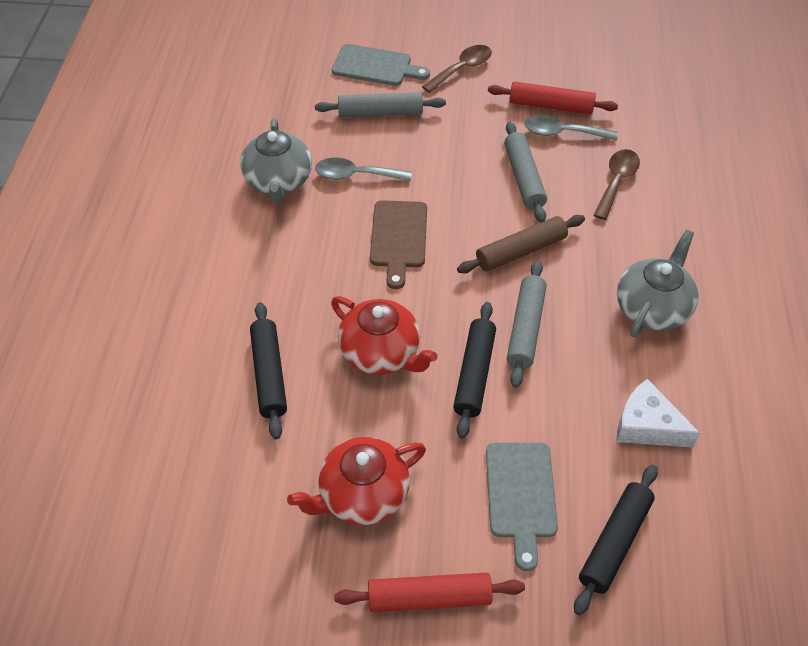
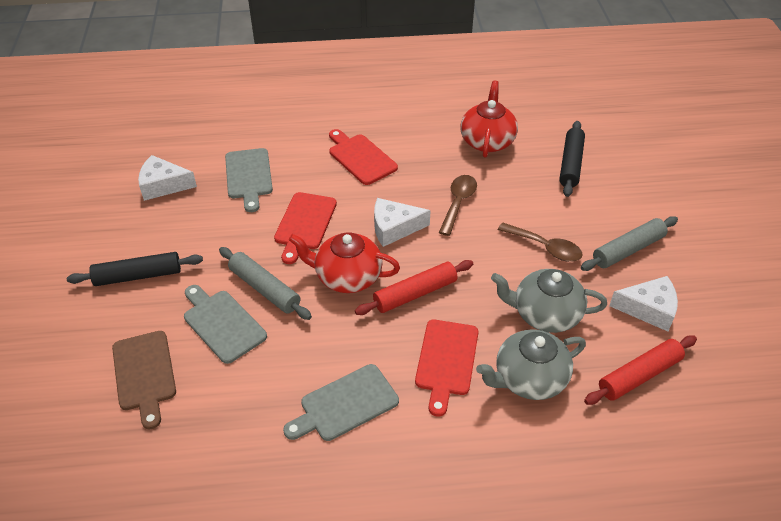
black rolling pin: 3 -> 2
brown rolling pin: 1 -> 0
grey cutting board: 2 -> 3
grey rolling pin: 3 -> 2
grey spoon: 2 -> 0
red cutting board: 0 -> 3
white cheese: 1 -> 3

